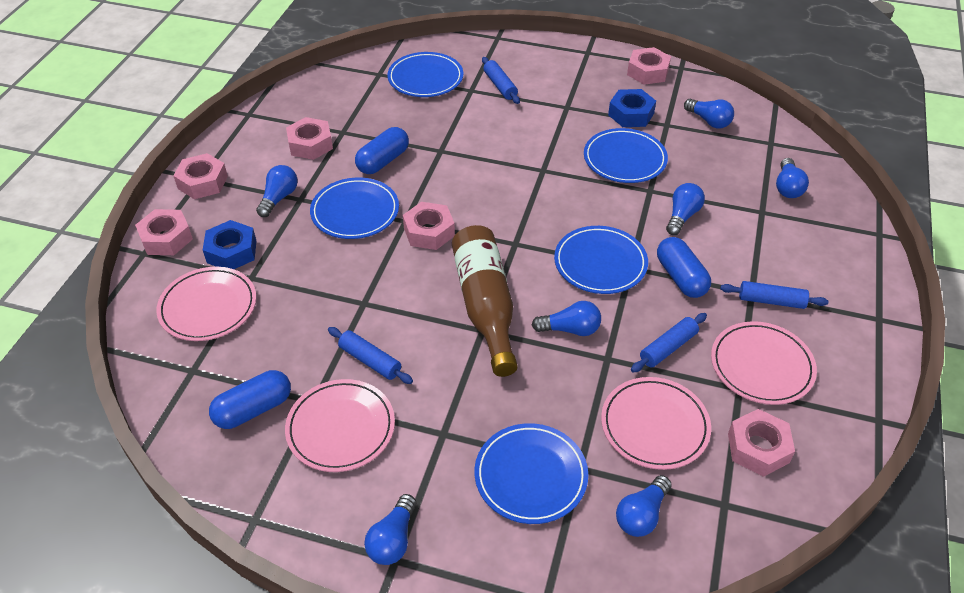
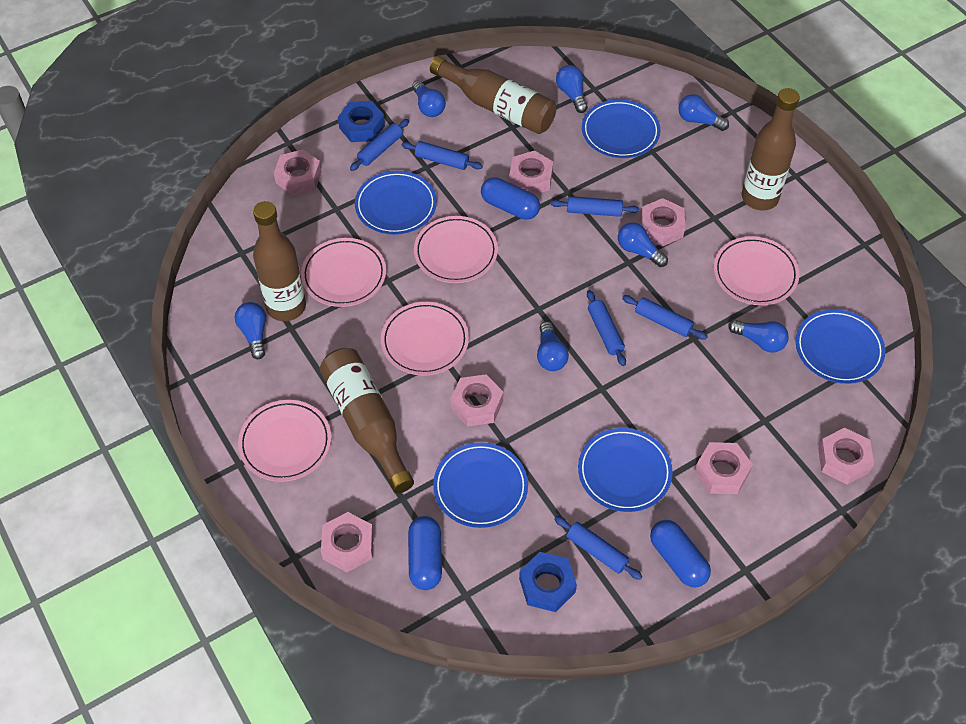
blue rolling pin: 4 -> 6
brown bottle: 1 -> 4
pink nut: 6 -> 7
pink plate: 4 -> 5

